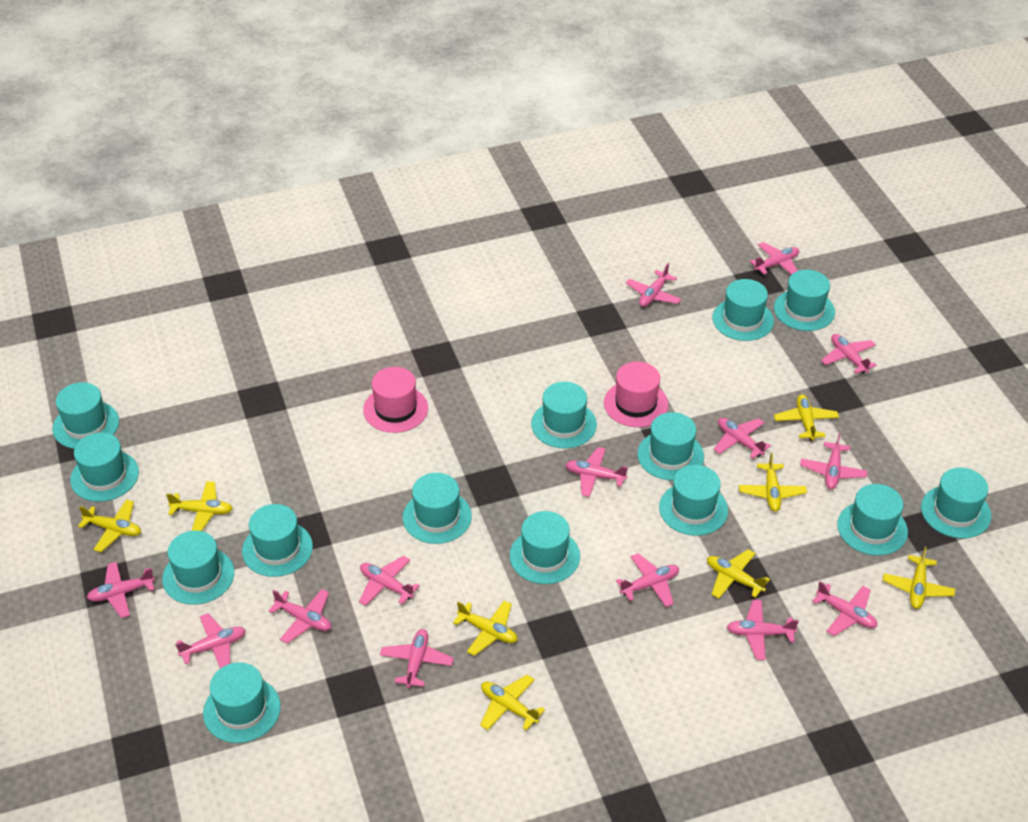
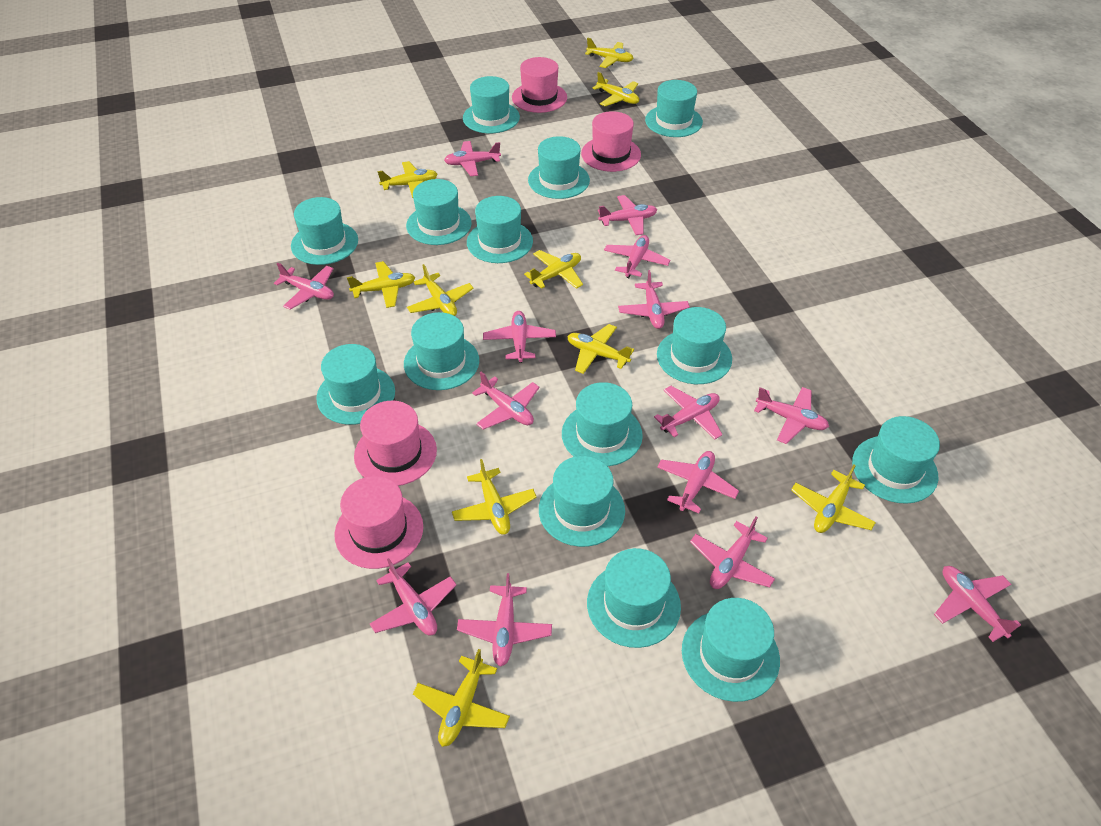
pink hat: 2 -> 4
yellow plane: 8 -> 10

